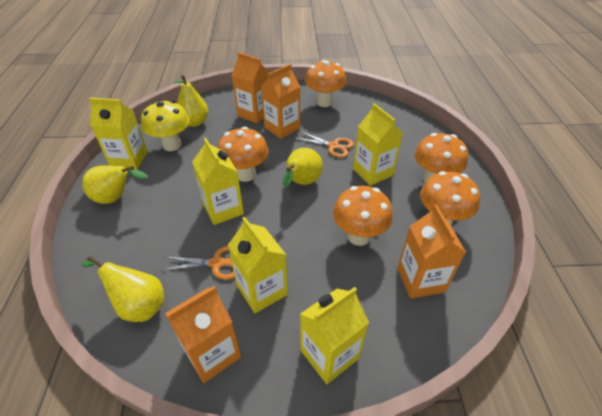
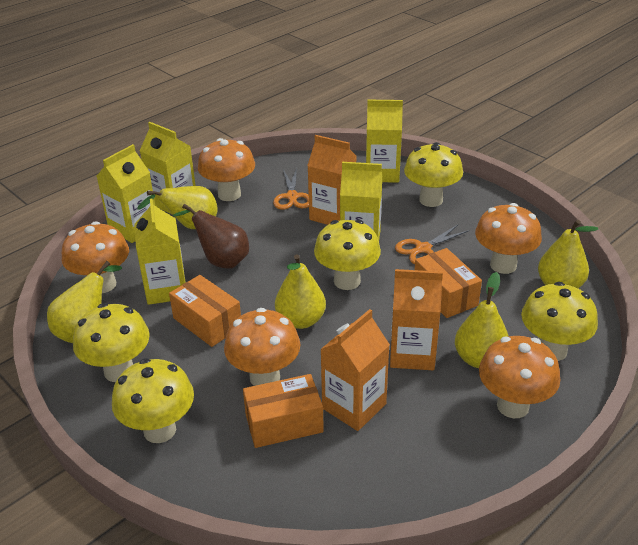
brown pear: 0 -> 1
orange box: 0 -> 3
orange carton: 4 -> 3
yellow mushroom: 1 -> 5
yellow pear: 4 -> 5

